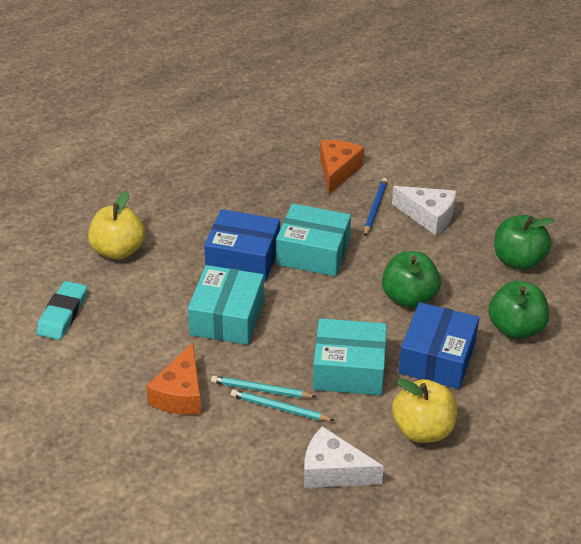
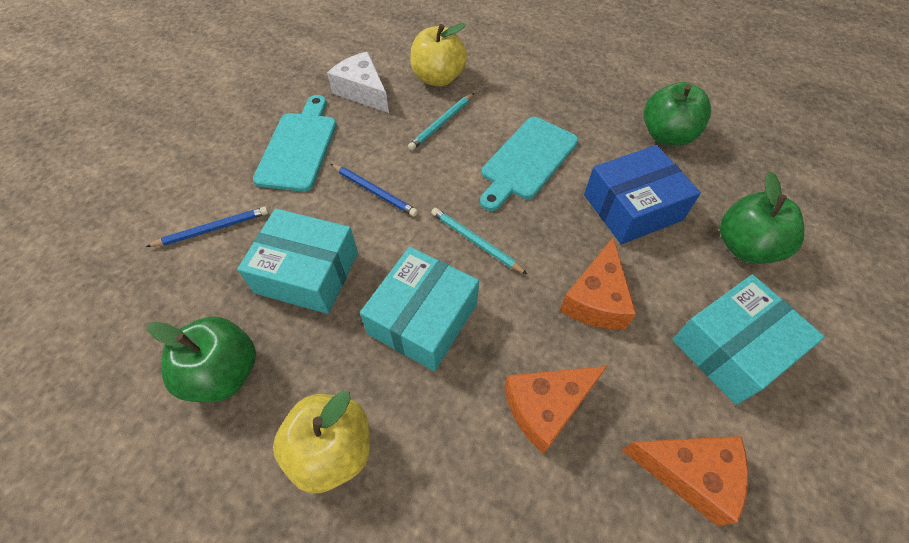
blue box: 2 -> 1
blue pencil: 1 -> 2
orange cheese: 2 -> 3
turquoise cutting board: 0 -> 2
turquoise eraser: 1 -> 0
white cheese: 2 -> 1

